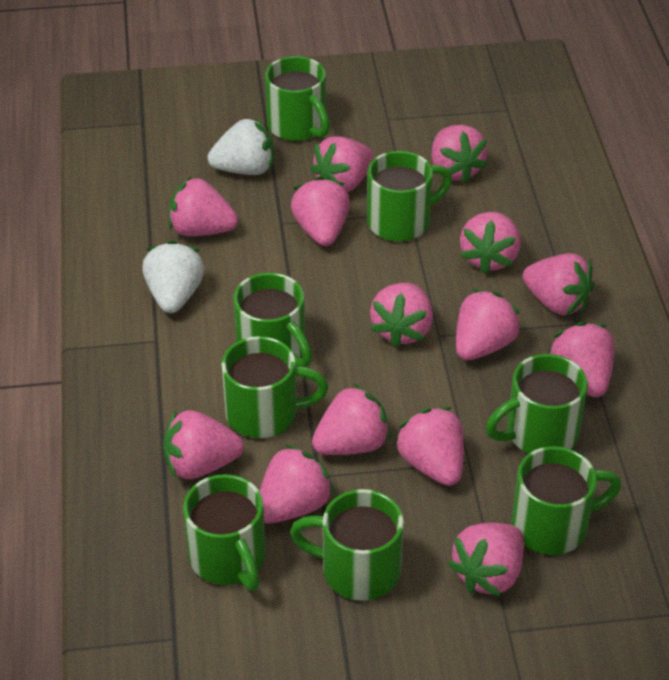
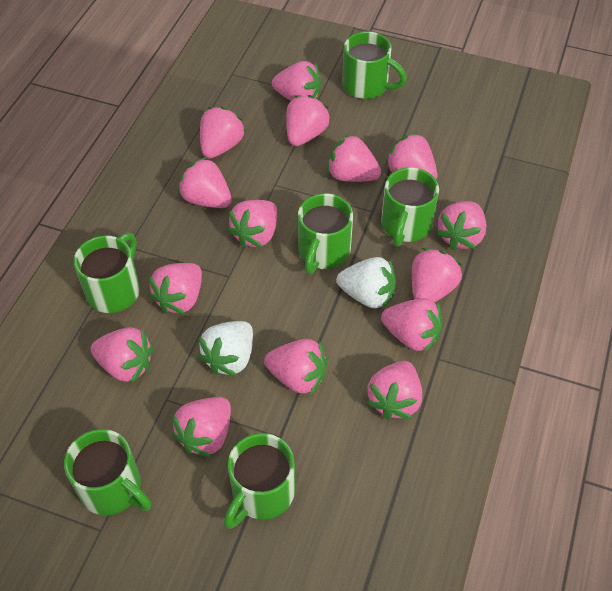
green mug: 8 -> 6
pink strawberry: 14 -> 15

